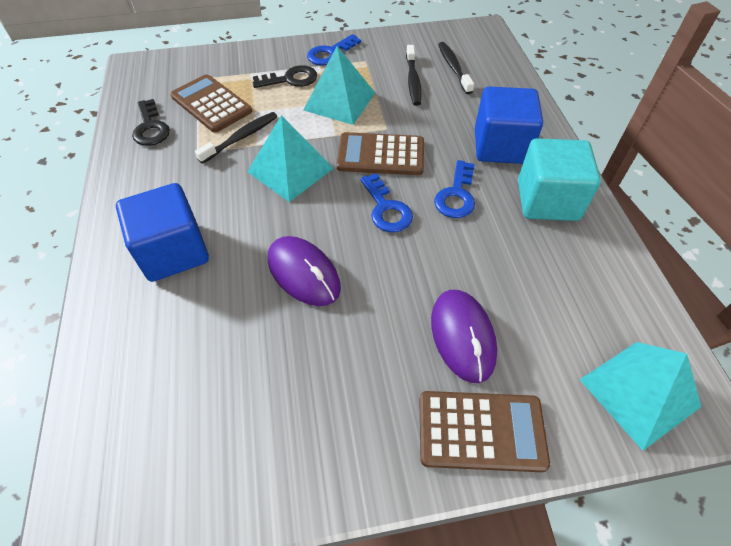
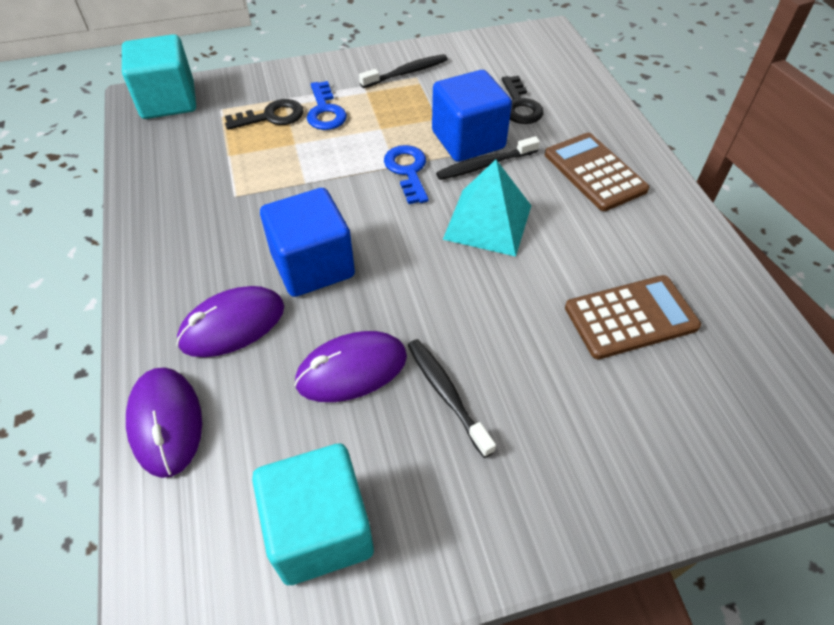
blue key: 3 -> 2
brown calculator: 3 -> 2
purple mouse: 2 -> 3
turquoise cube: 1 -> 2
turquoise pyramid: 3 -> 1

